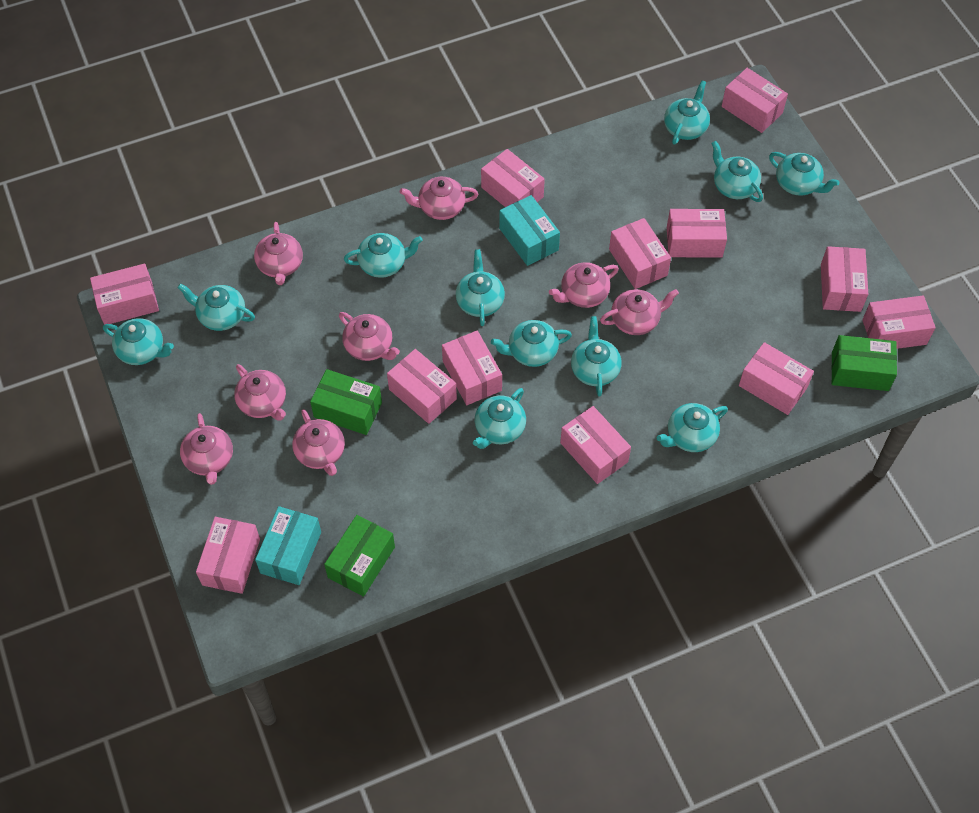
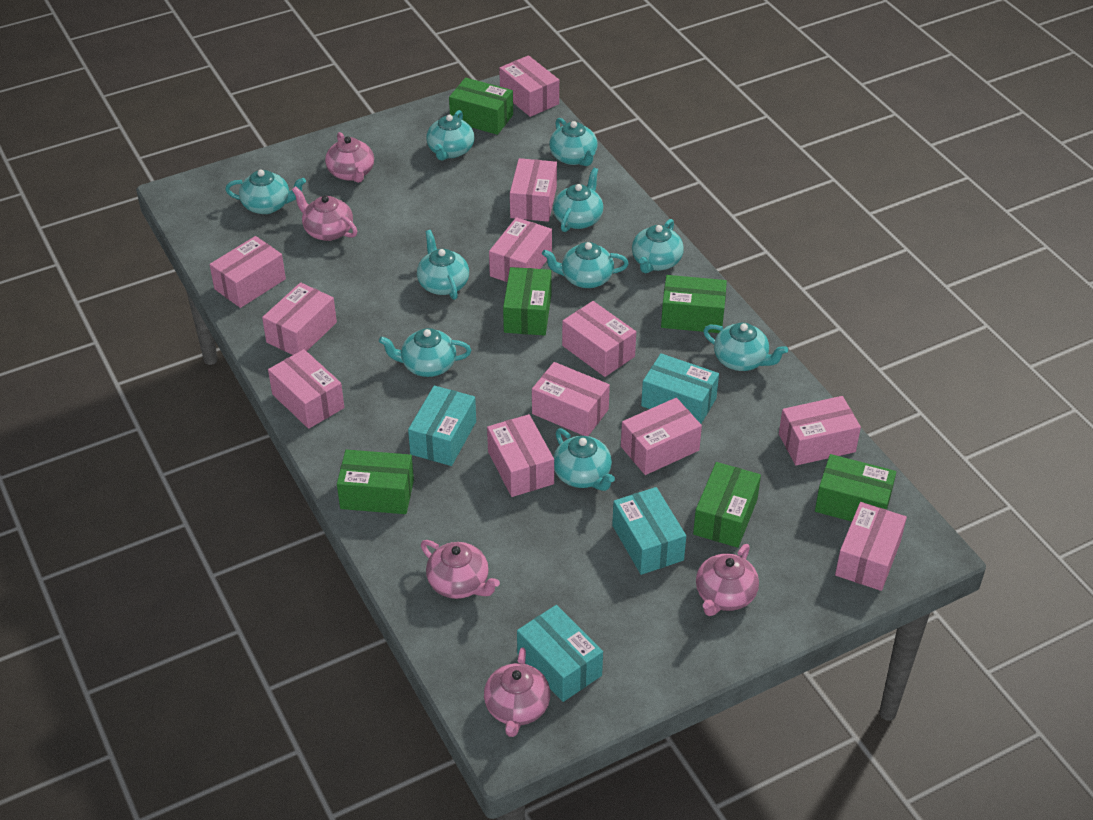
green box: 3 -> 6
pink teapot: 8 -> 5
turquoise box: 2 -> 4
turquoise teapot: 11 -> 10

